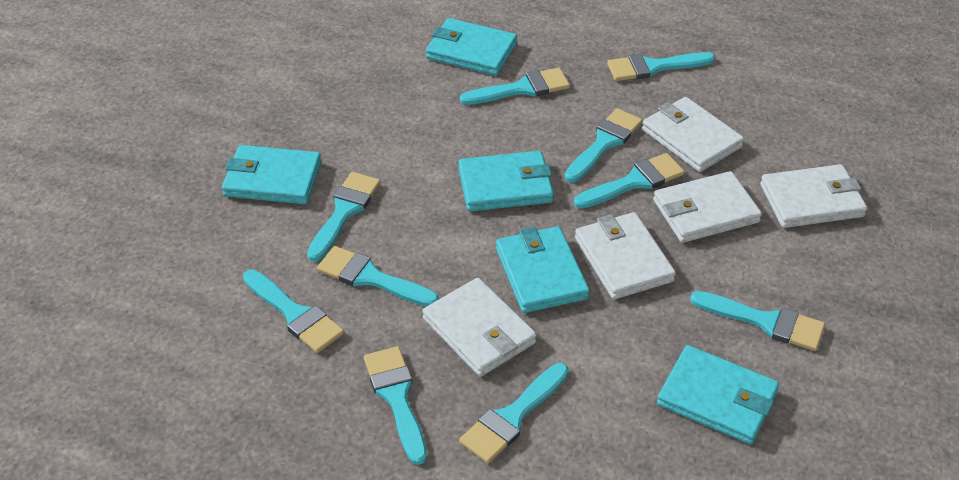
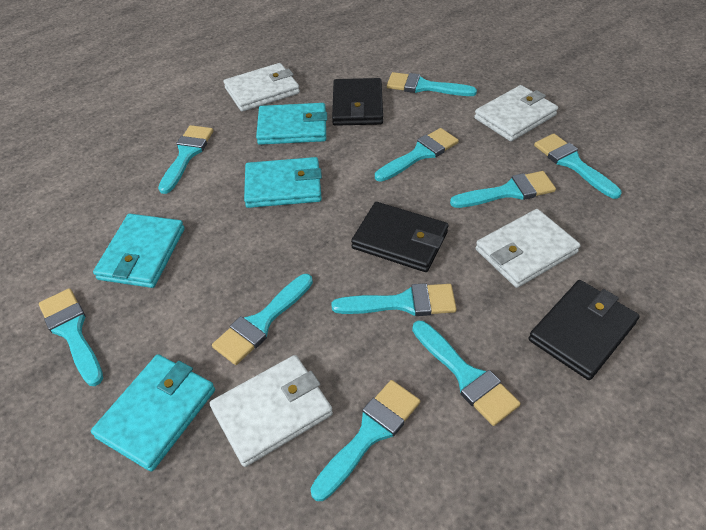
black wallet: 0 -> 3
turquoise wallet: 5 -> 4
white wallet: 5 -> 4

